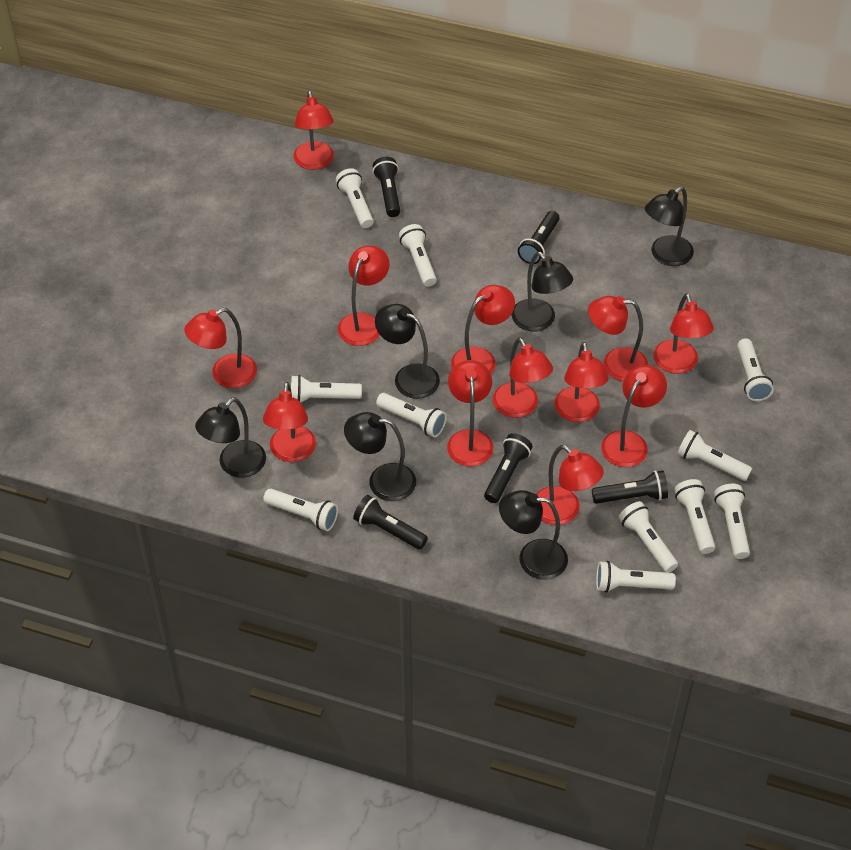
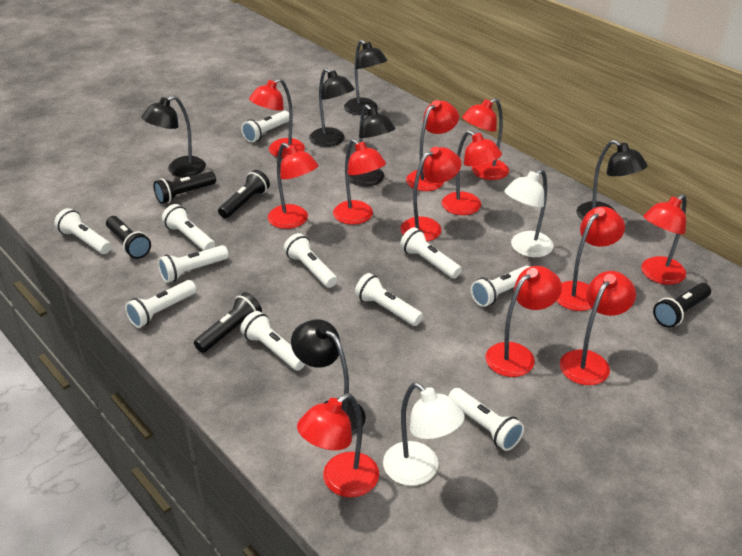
white lamp: 0 -> 2

